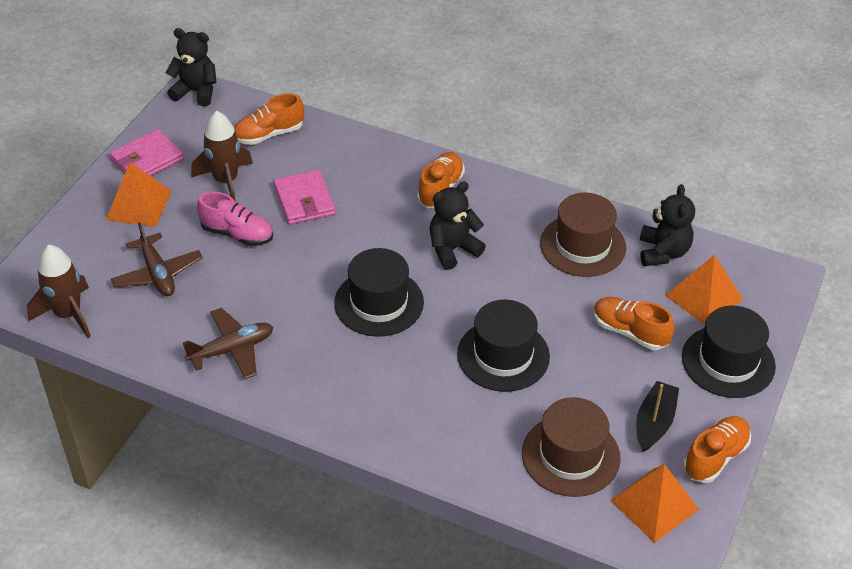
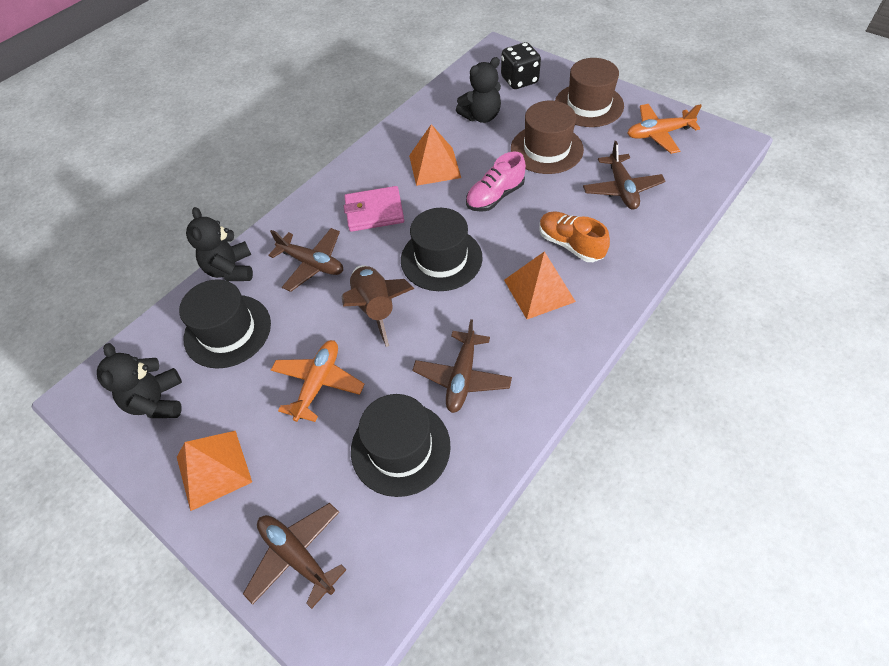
black boat: 1 -> 0
black dice: 0 -> 1
brown plane: 2 -> 4
brown rocket: 2 -> 1
orange plane: 0 -> 2
orange shoe: 4 -> 1
pink wallet: 2 -> 1

